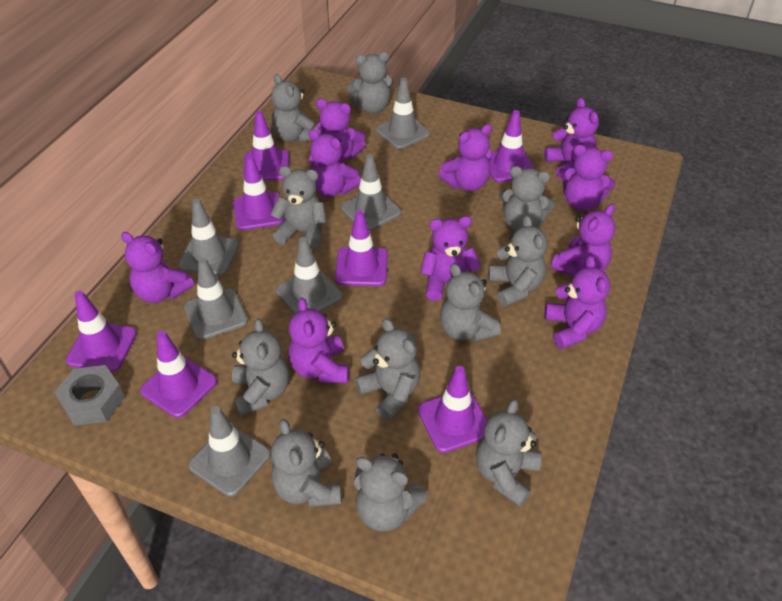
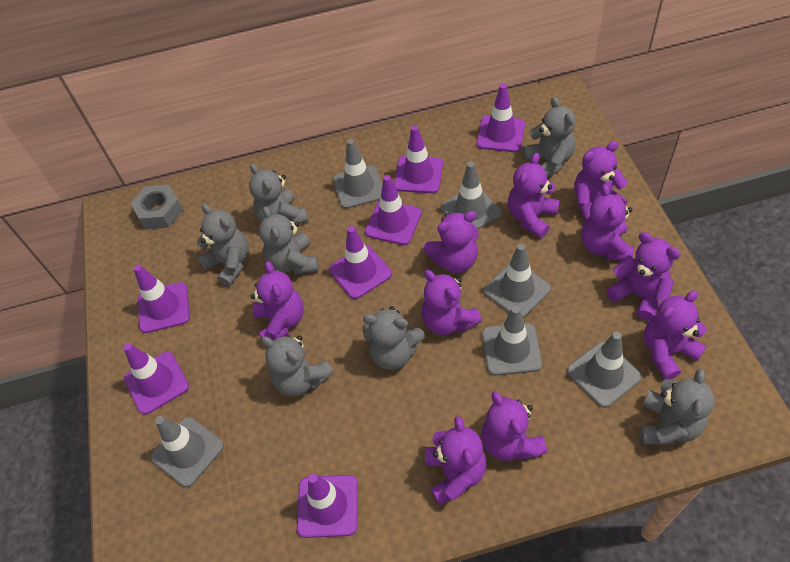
grey teddy bear: 11 -> 7

